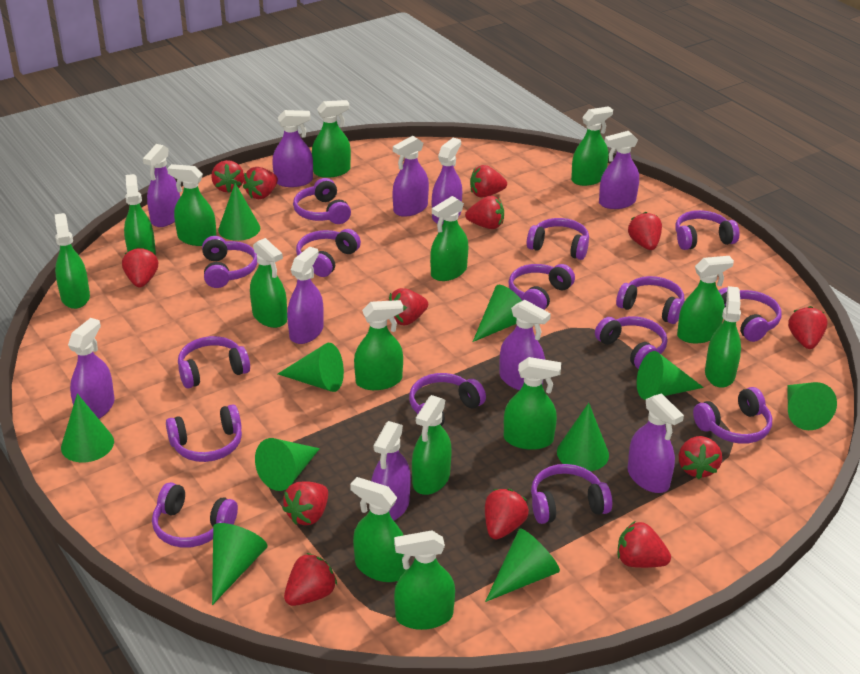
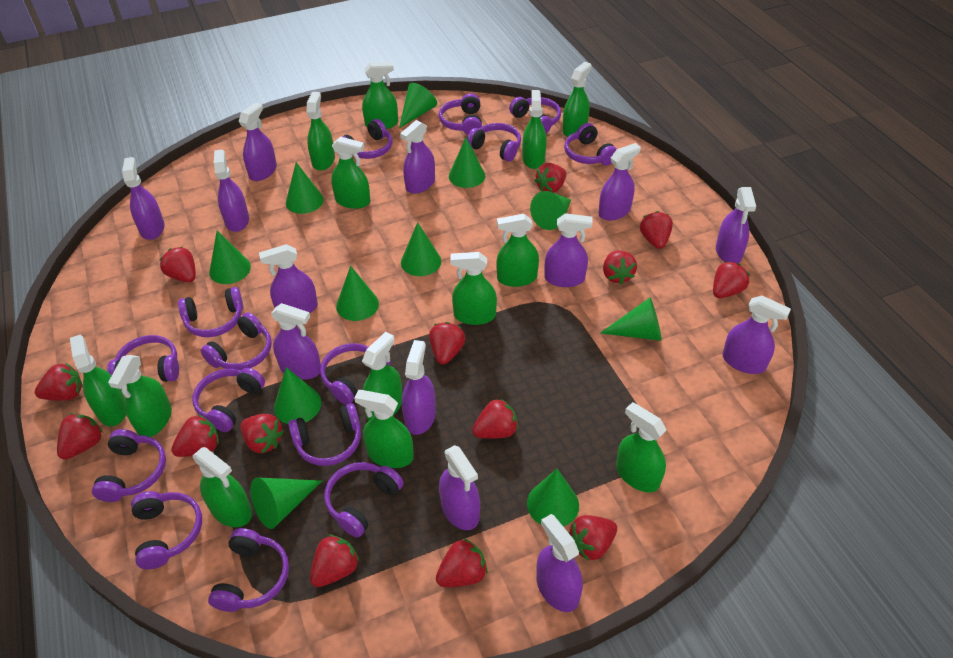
green cone: 10 -> 11
green spray bottle: 14 -> 13
purple spray bottle: 10 -> 13
red strawberry: 13 -> 14

